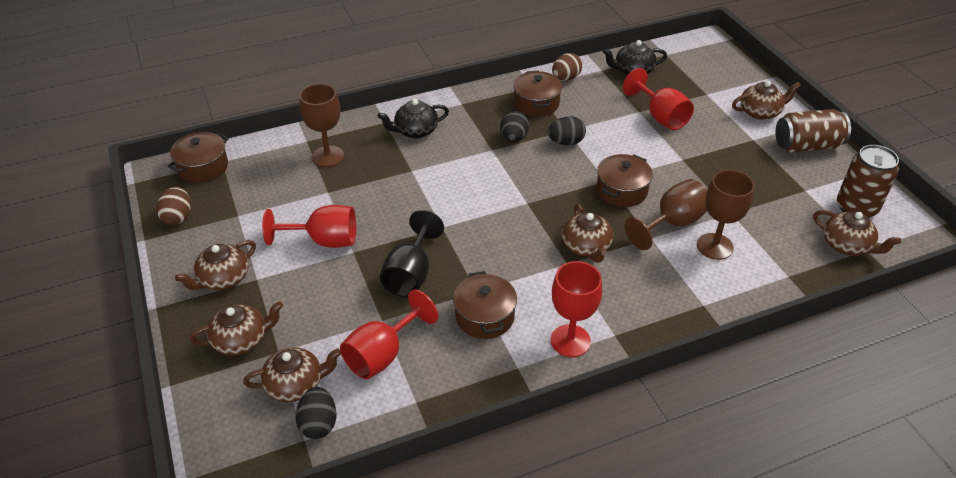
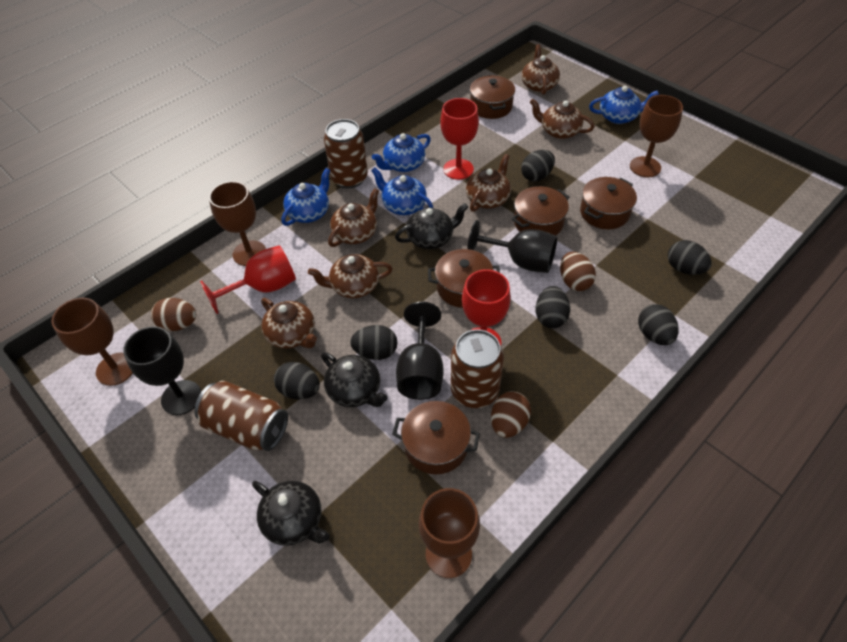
black egg: 3 -> 6
black goblet: 1 -> 3
black teapot: 2 -> 3
blue teapot: 0 -> 4
brown can: 2 -> 3
brown egg: 2 -> 3
brown goblet: 3 -> 4
brown pot: 4 -> 5
red goblet: 4 -> 3

